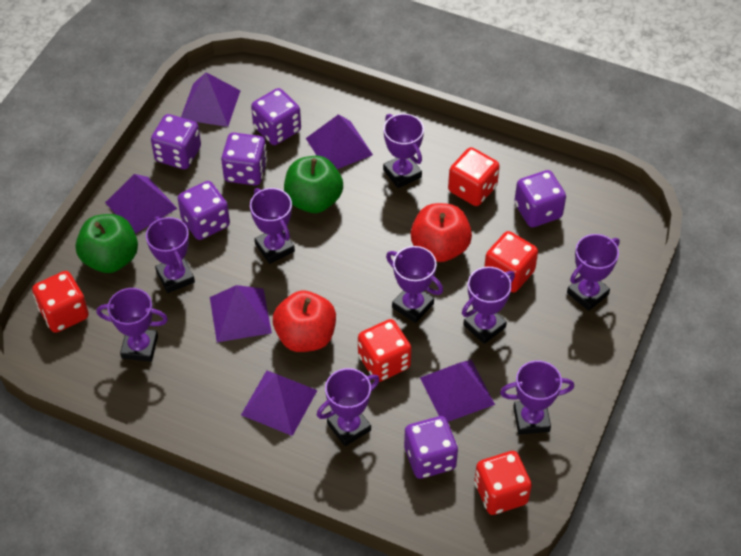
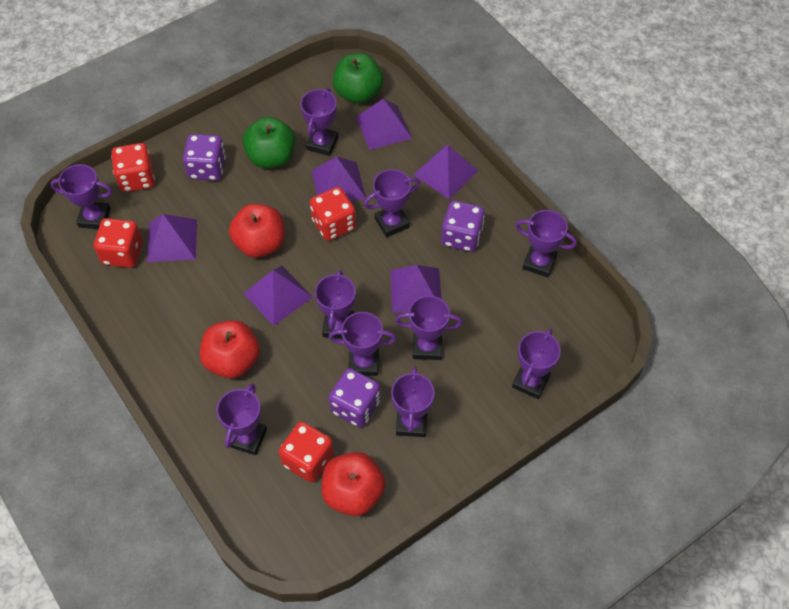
purple dice: 6 -> 3
purple trophy: 9 -> 10
red apple: 2 -> 3
red dice: 5 -> 4

